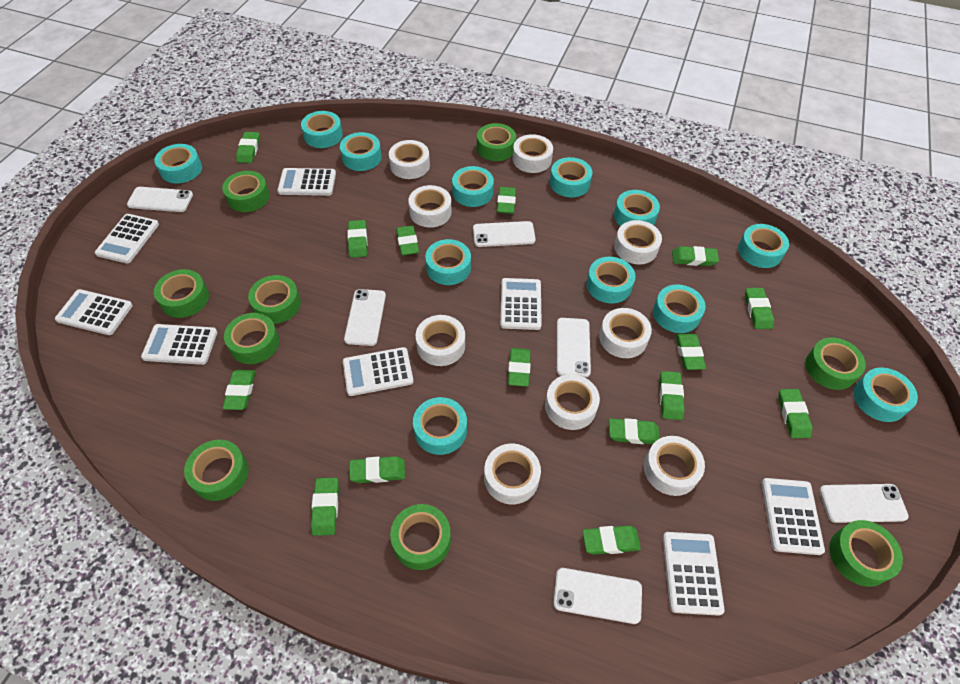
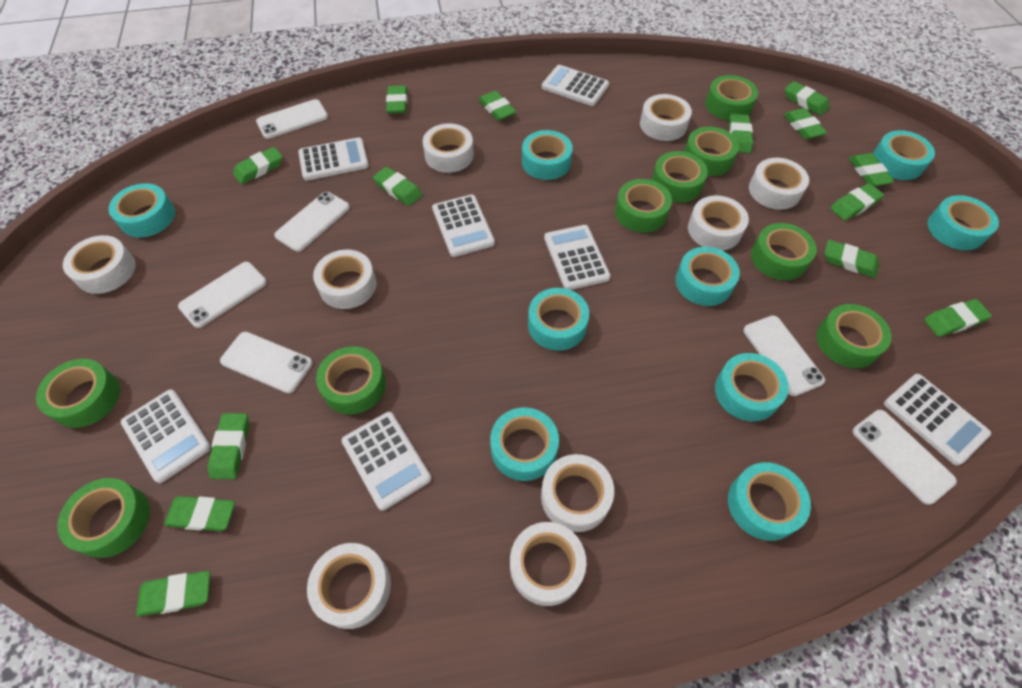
green eraser: 15 -> 14
turquoise tape: 12 -> 9
white calculator: 8 -> 7

